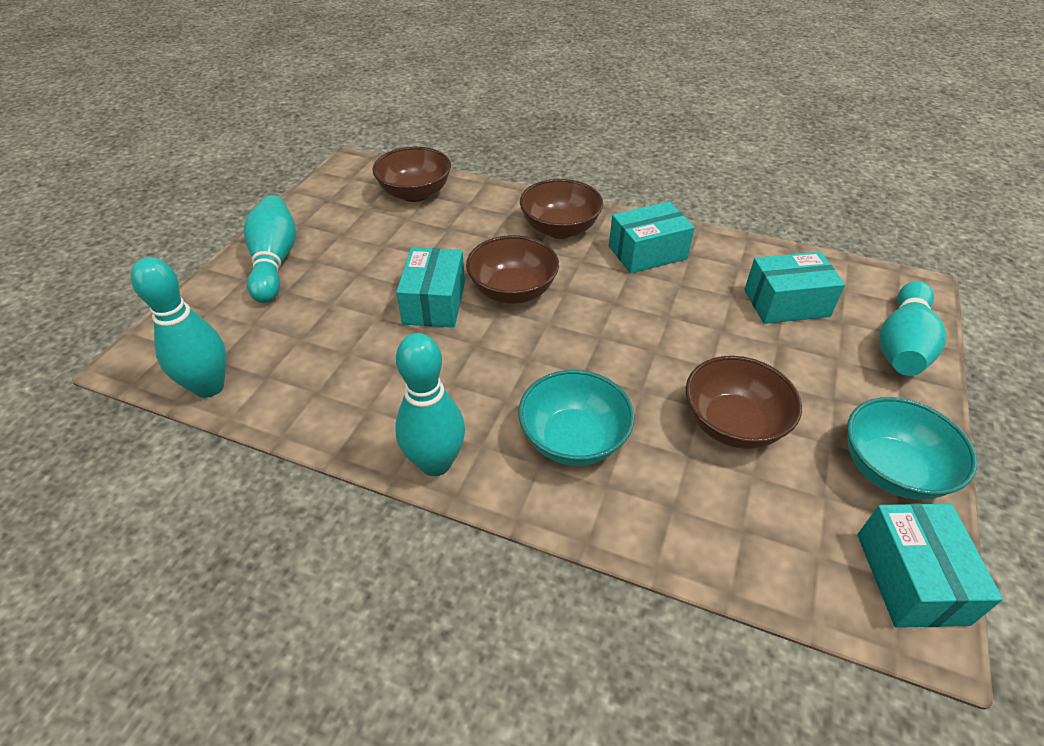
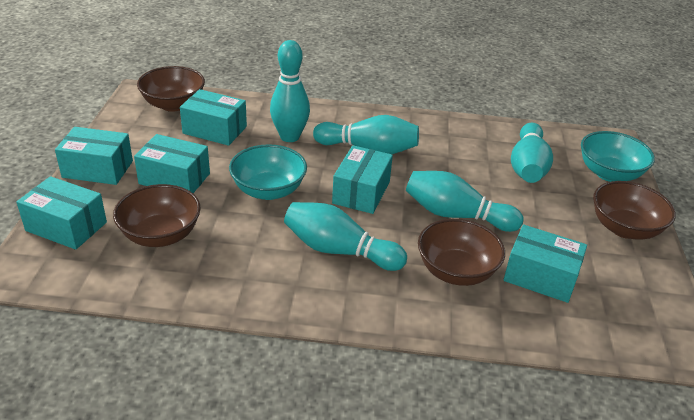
turquoise bowling pin: 4 -> 5
turquoise box: 4 -> 6

